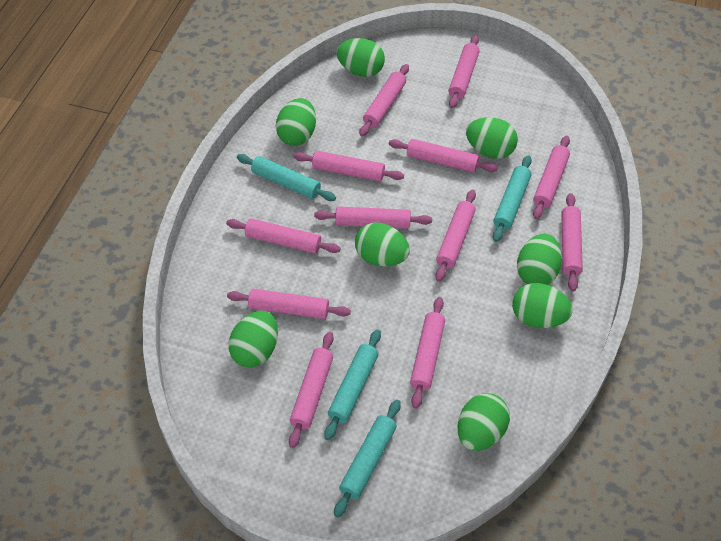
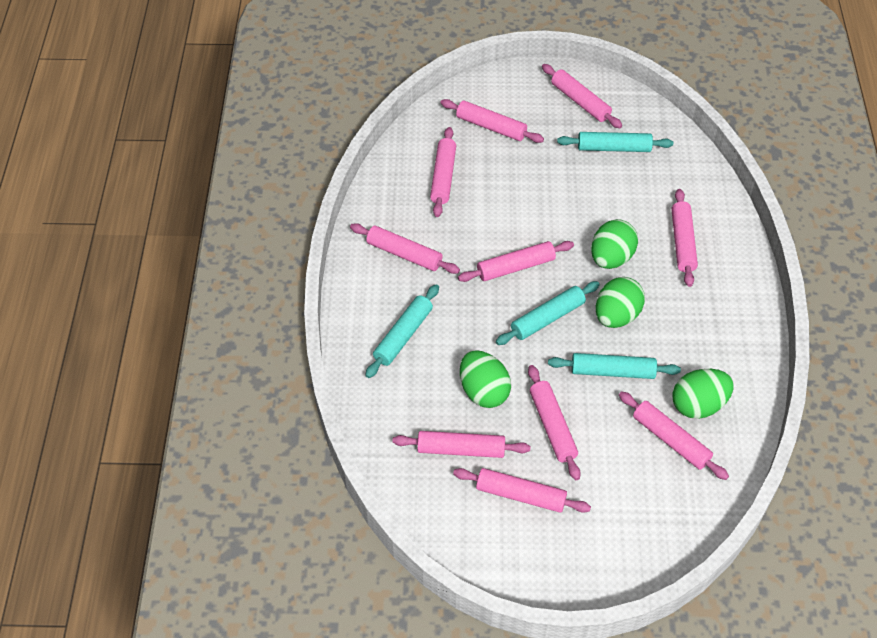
green egg: 8 -> 4
pink rolling pin: 12 -> 10

